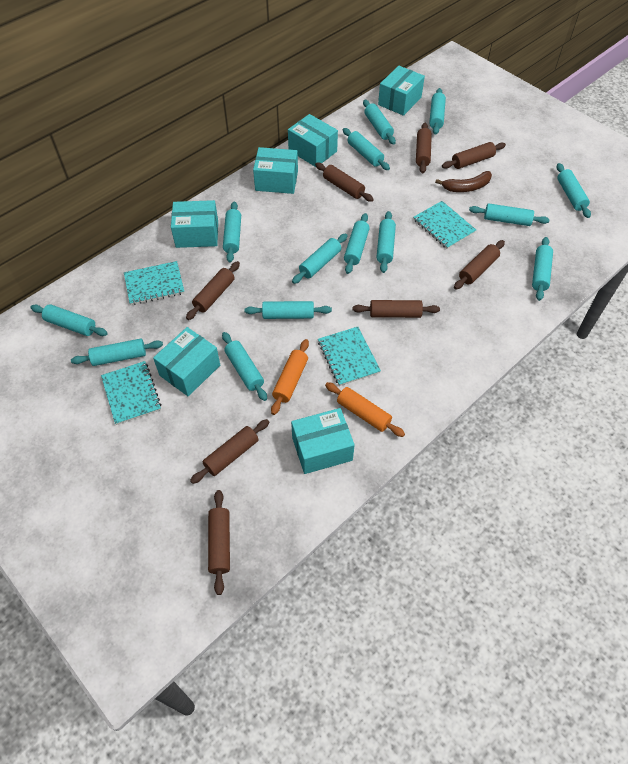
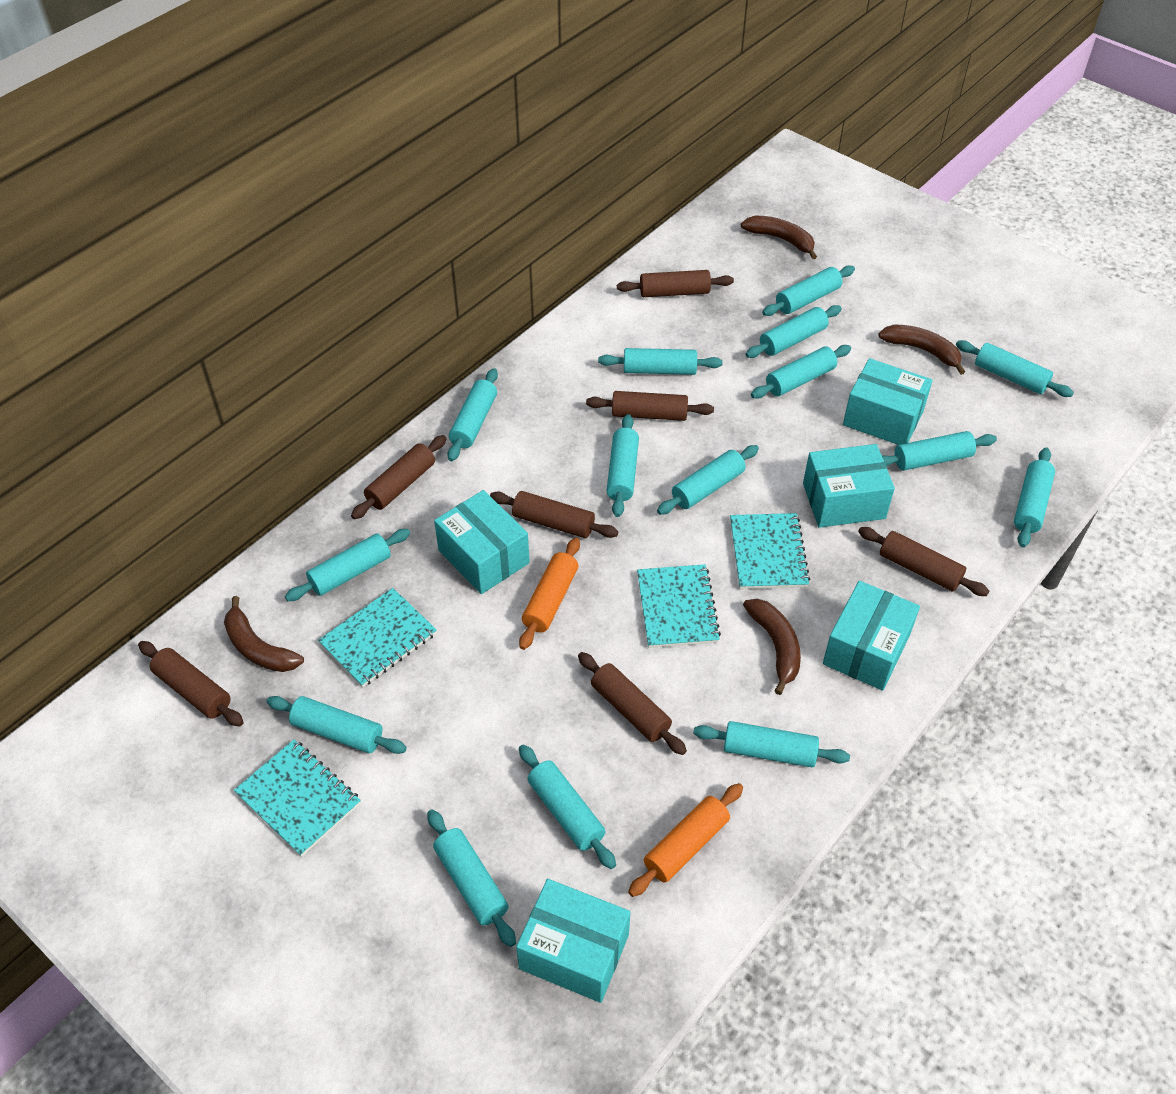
brown banana: 1 -> 4
brown rolling pin: 8 -> 7
turquoise box: 6 -> 5
turquoise rolling pin: 14 -> 15

